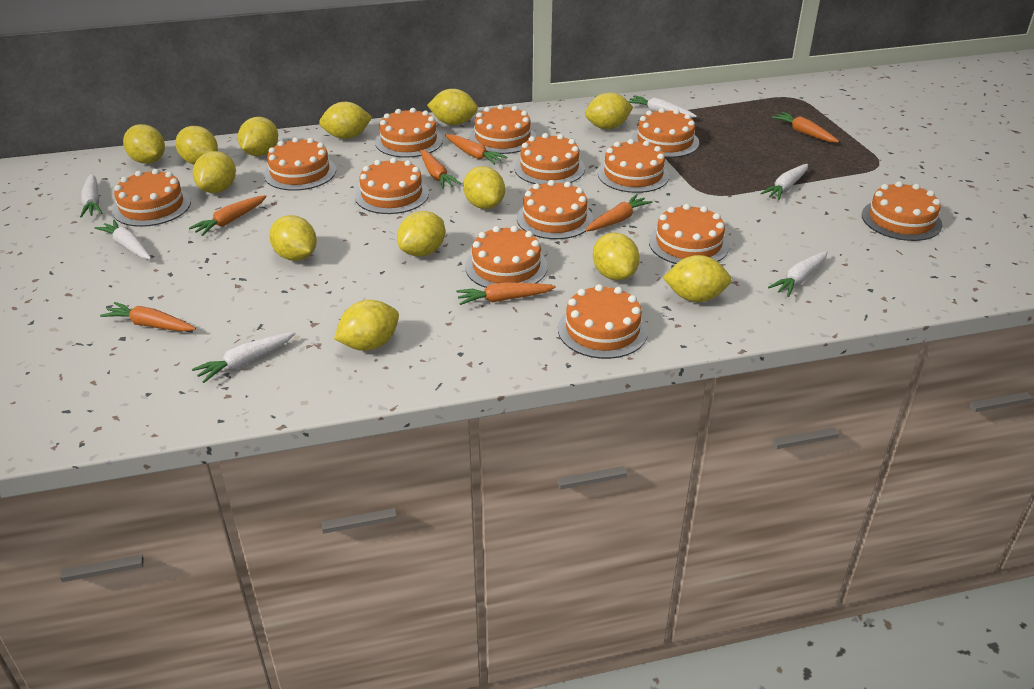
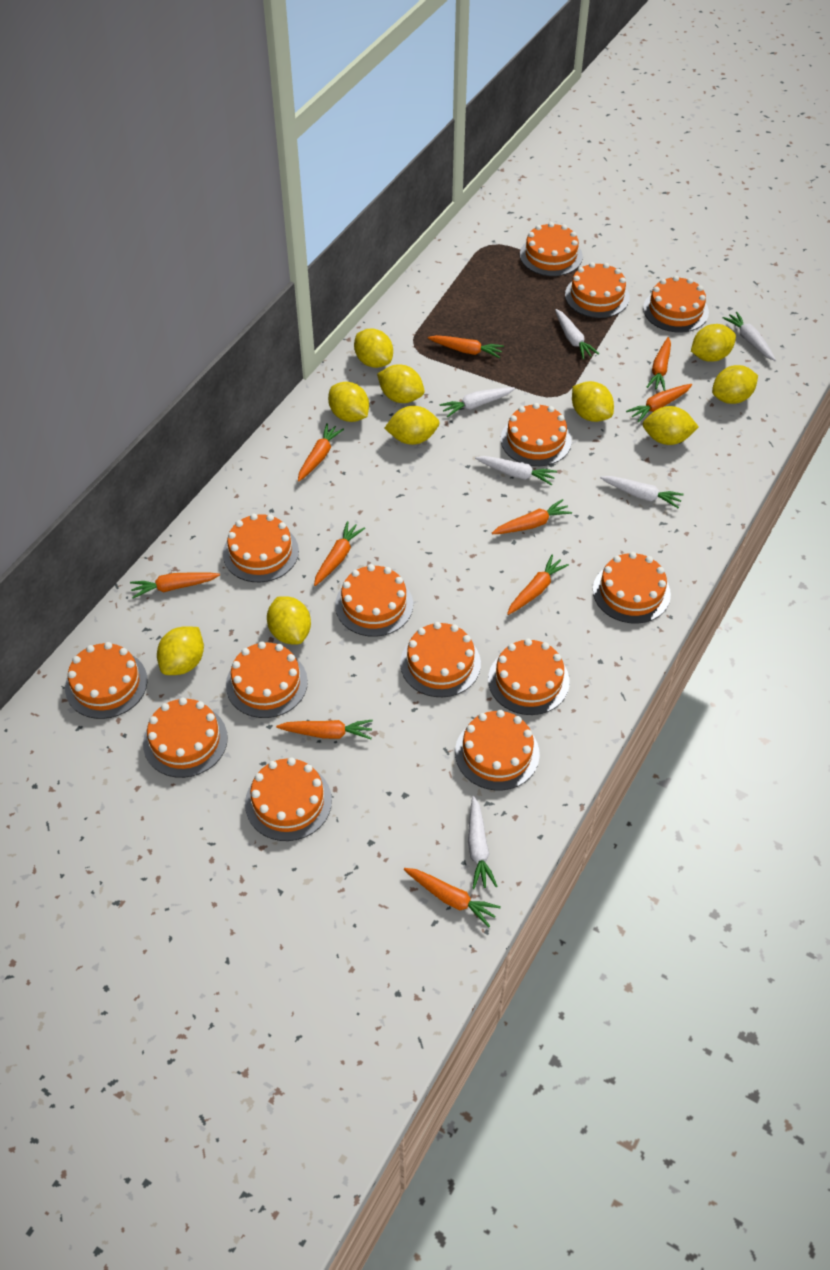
orange cake: 13 -> 14
orange carrot: 7 -> 10
yellow lemon: 13 -> 10

